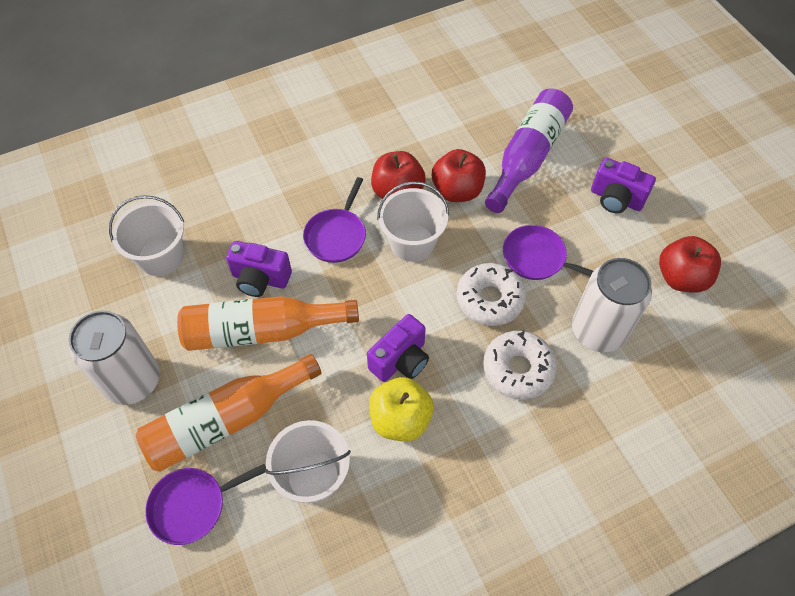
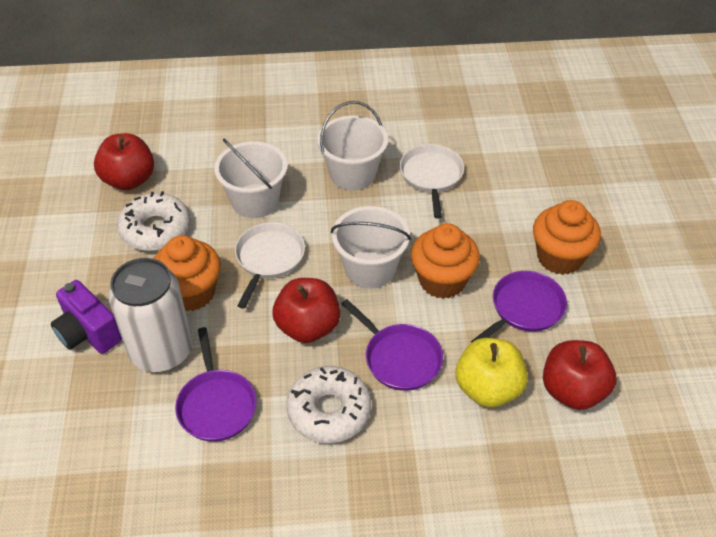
orange bottle: 2 -> 0
orange cupcake: 0 -> 3
purple bottle: 1 -> 0
purple camera: 3 -> 1
white can: 2 -> 1
white pan: 0 -> 2

